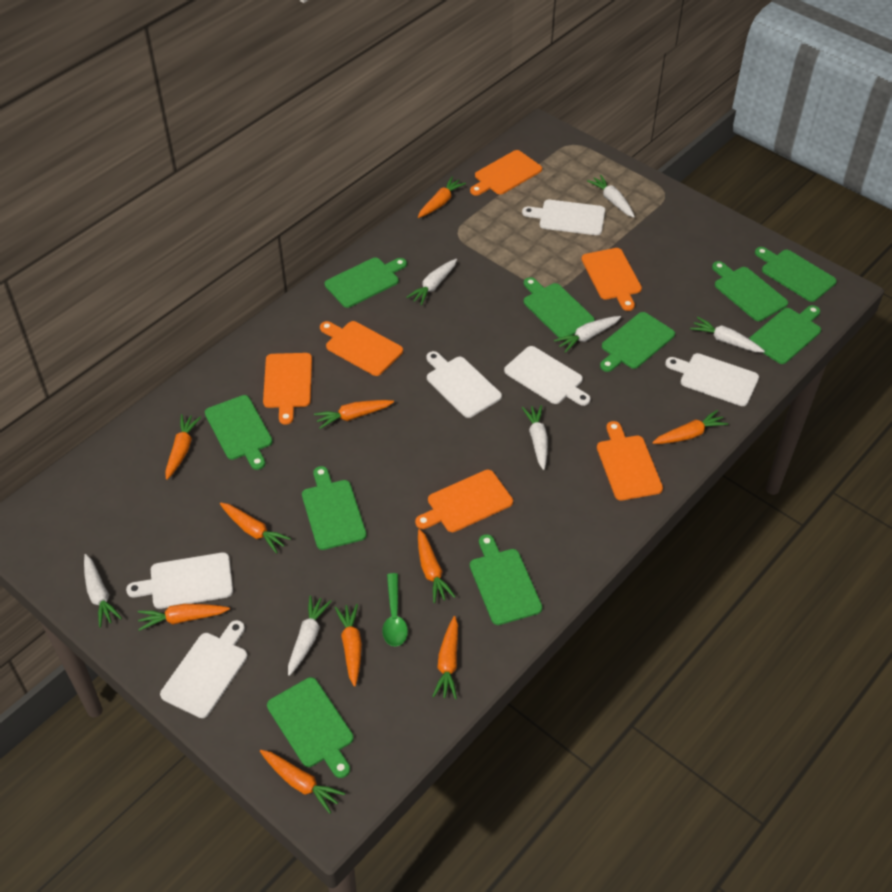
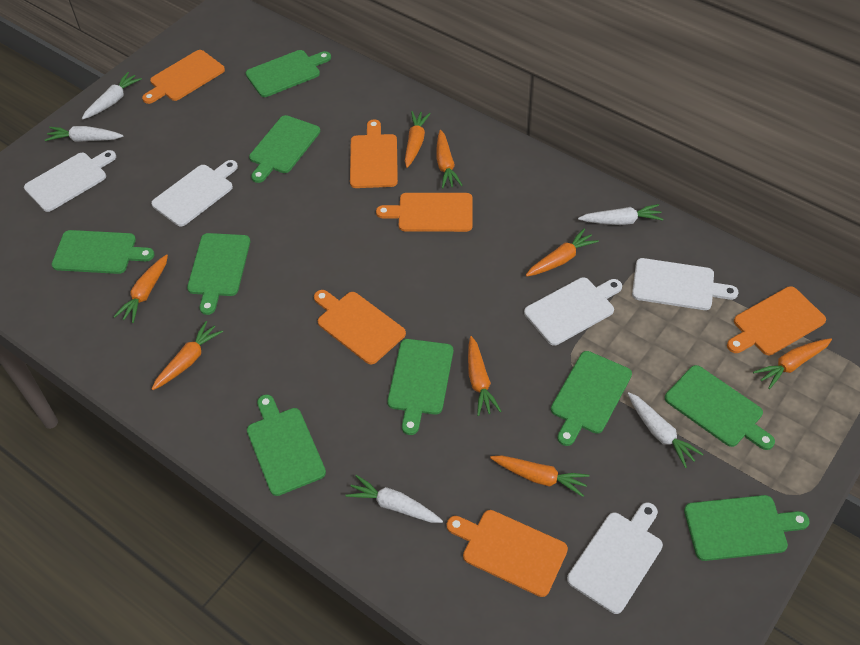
green cutting board: 10 -> 9
green spoon: 1 -> 0
orange carrot: 10 -> 8
white carrot: 7 -> 5
white cutting board: 6 -> 5

